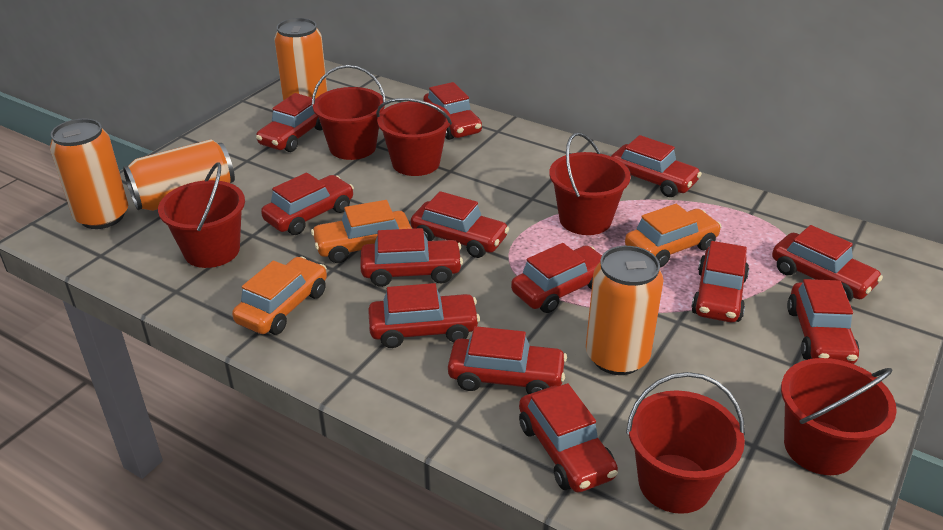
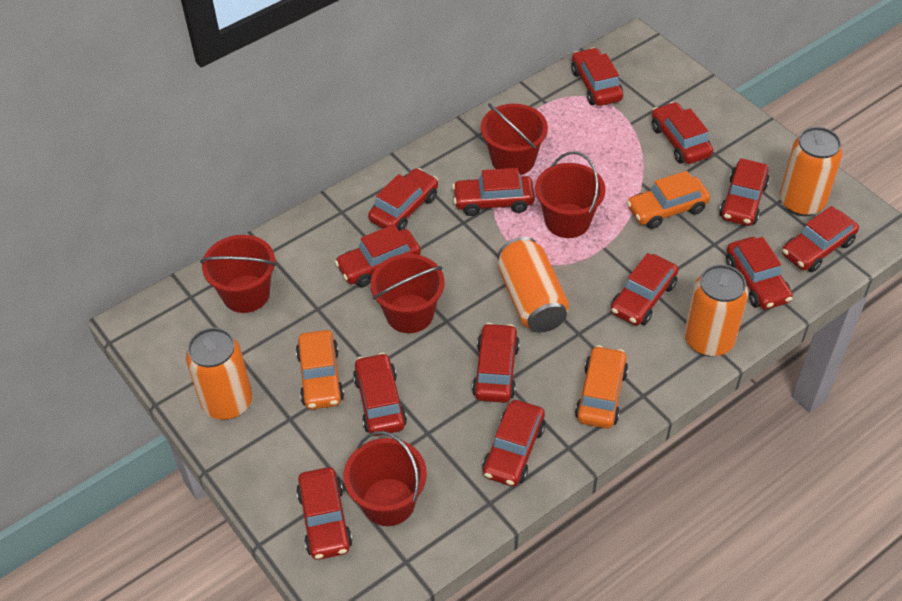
red bucket: 6 -> 5

